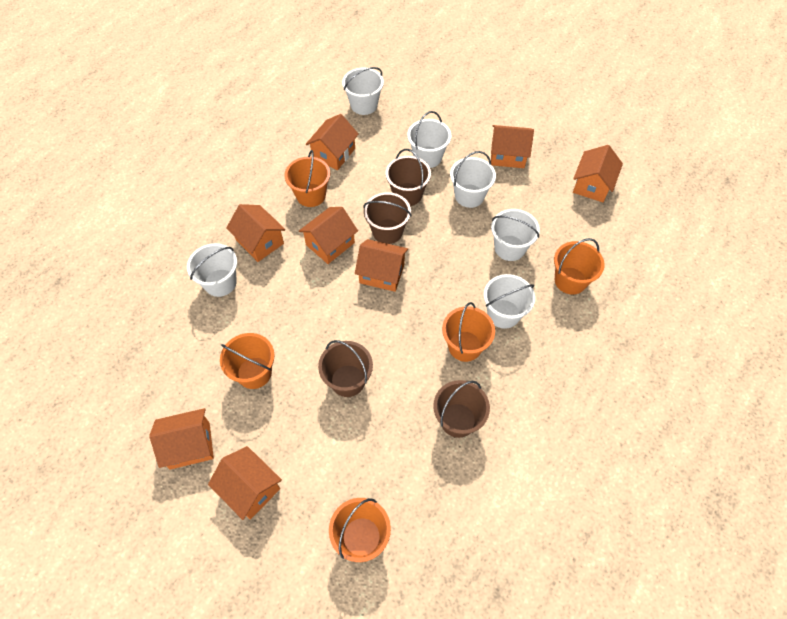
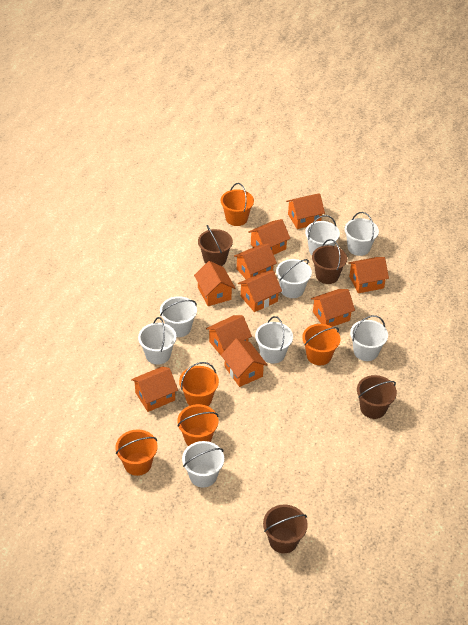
orange house: 8 -> 10
white bucket: 6 -> 8

